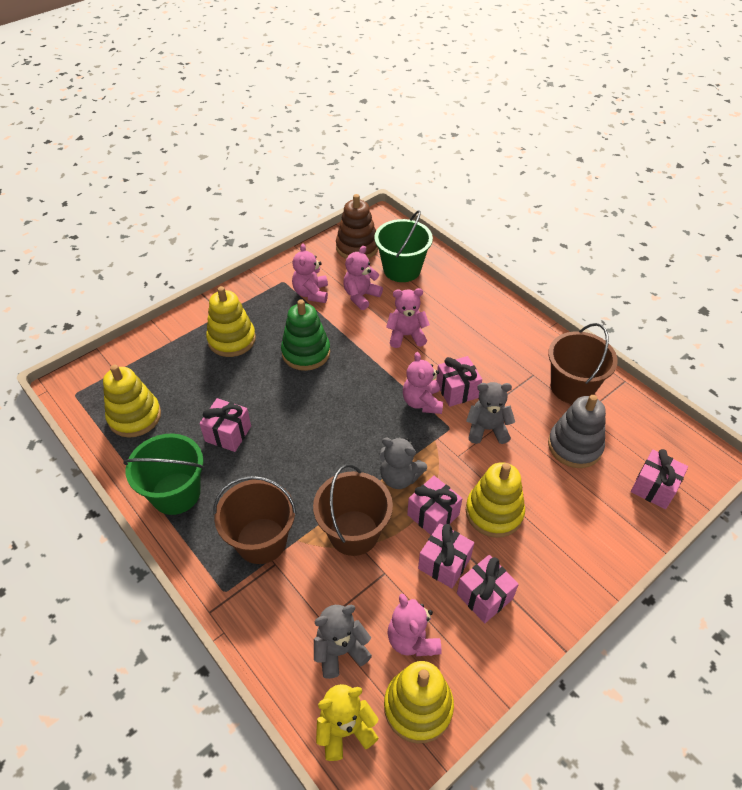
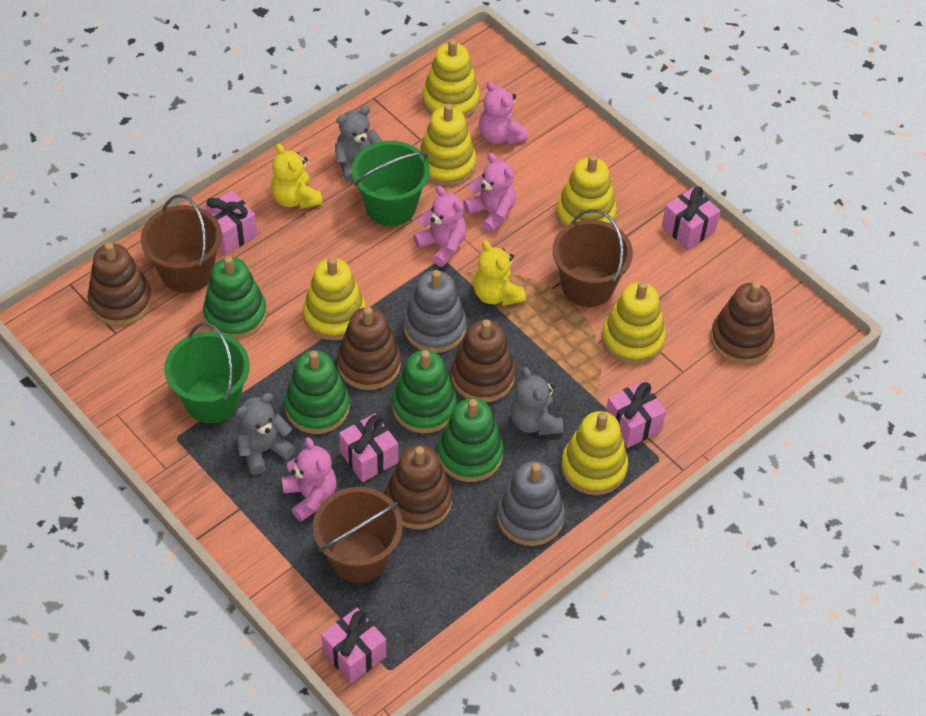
brown stacking toy: 1 -> 5
green stacking toy: 1 -> 4
grey stacking toy: 1 -> 2
pink gift: 6 -> 5
pink teddy bear: 5 -> 4
yellow stacking toy: 4 -> 6
yellow teddy bear: 1 -> 2

